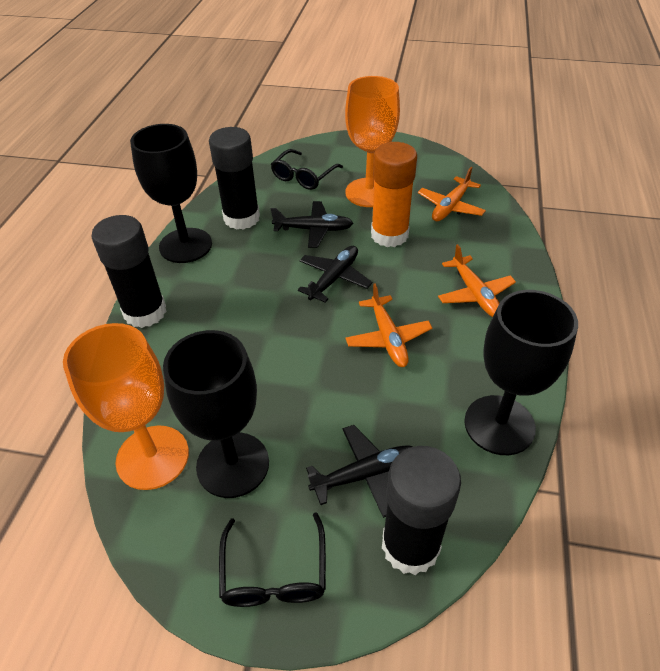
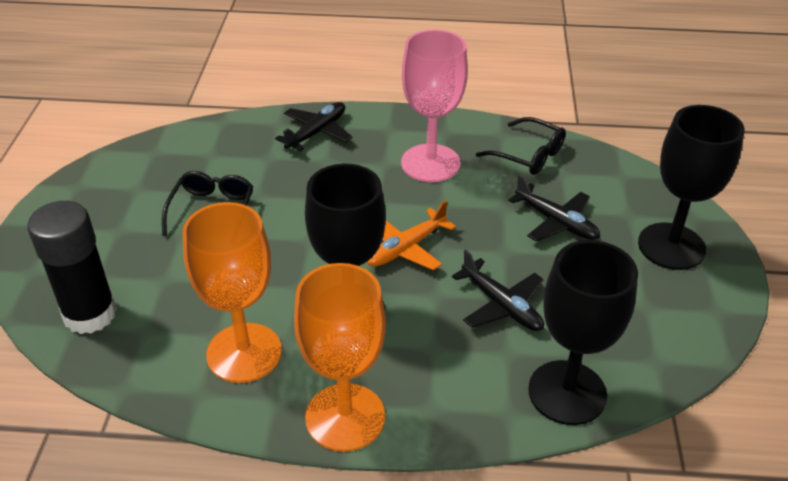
black glue stick: 3 -> 1
orange glue stick: 1 -> 0
orange plane: 3 -> 1
pink goblet: 0 -> 1

